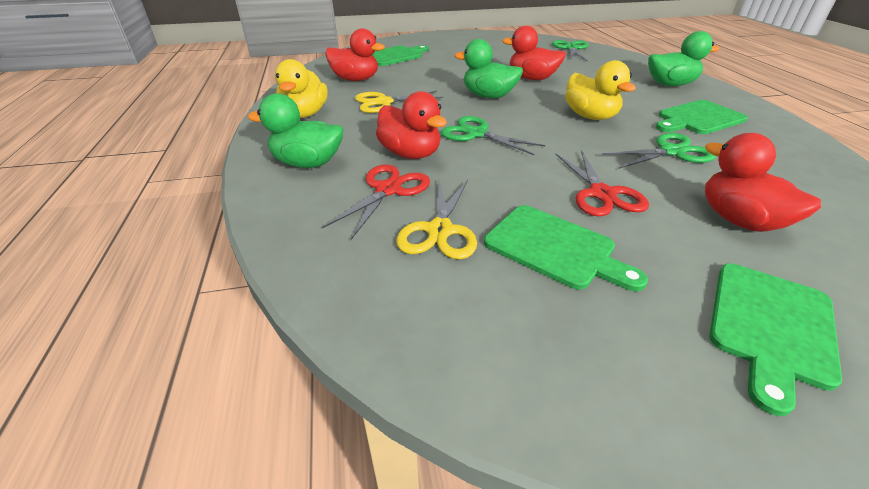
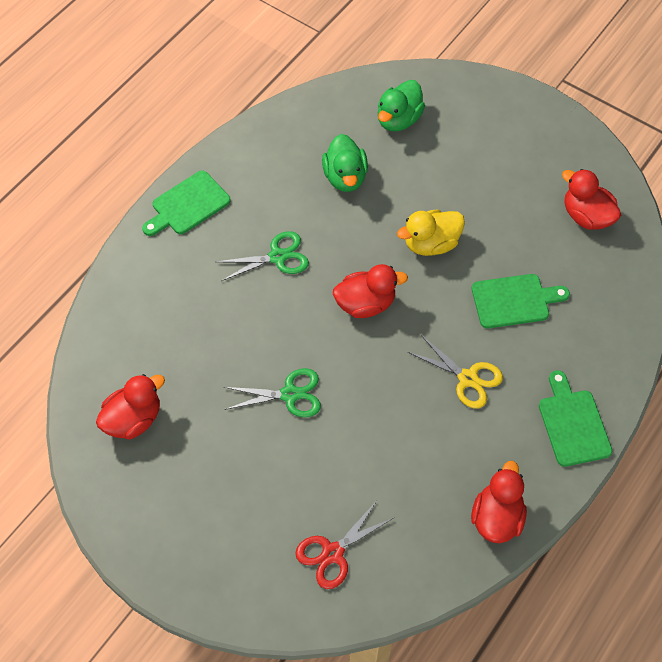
green cutting board: 4 -> 3
green duck: 3 -> 2
green scissors: 3 -> 2
red scissors: 2 -> 1
yellow duck: 2 -> 1
yellow scissors: 2 -> 1

